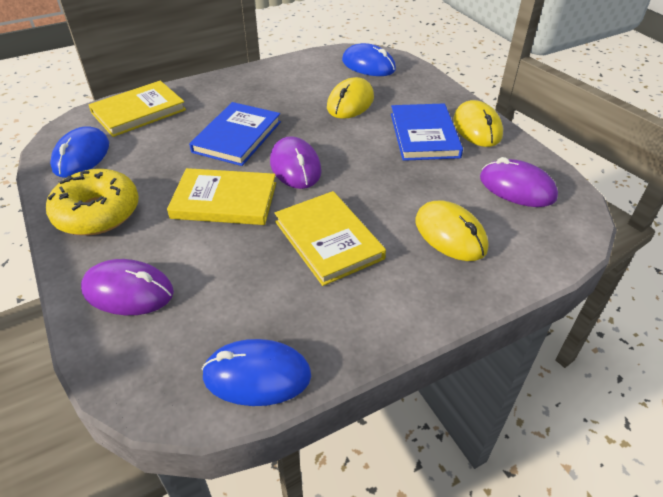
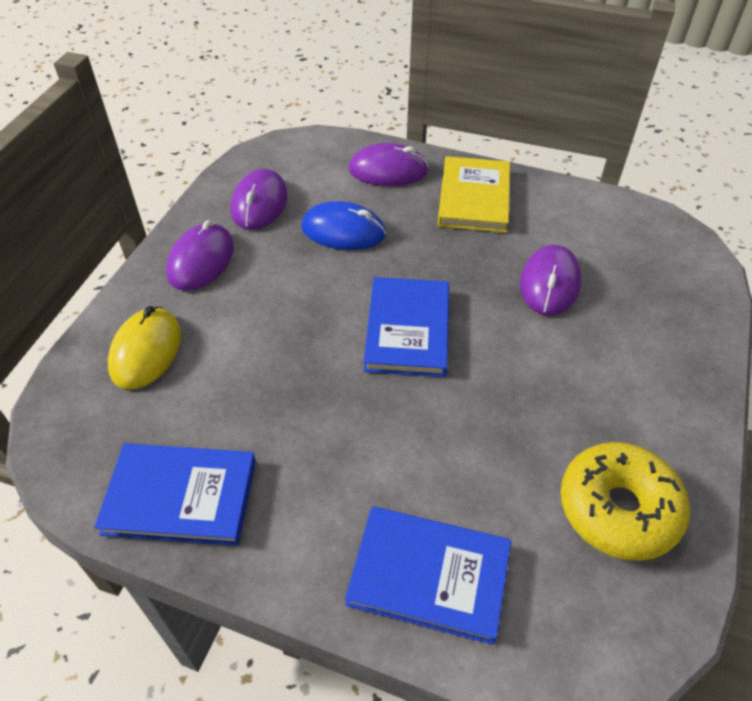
blue book: 2 -> 3
blue mouse: 3 -> 1
purple mouse: 3 -> 4
yellow book: 3 -> 1
yellow mouse: 3 -> 1

